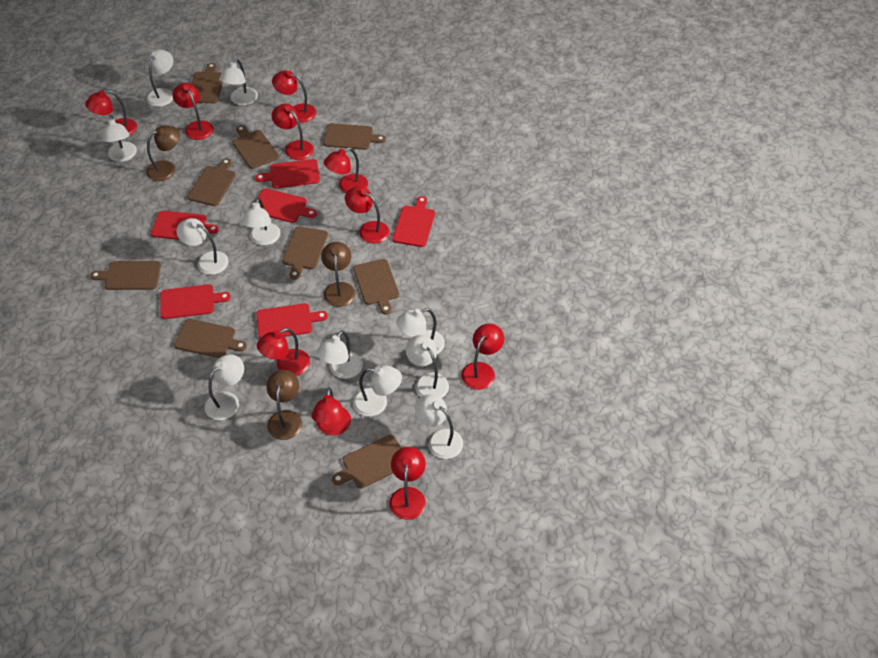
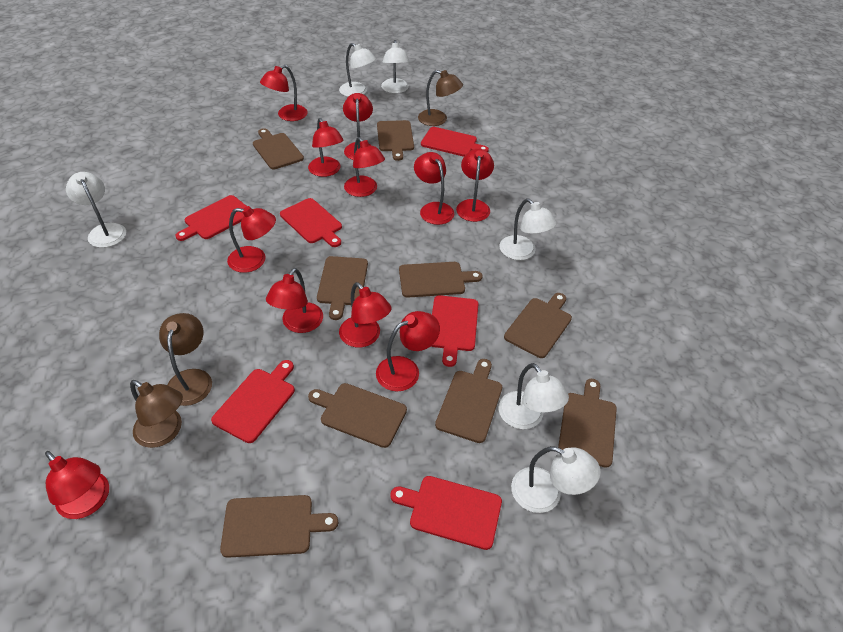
red lamp: 10 -> 11
white lamp: 11 -> 6

